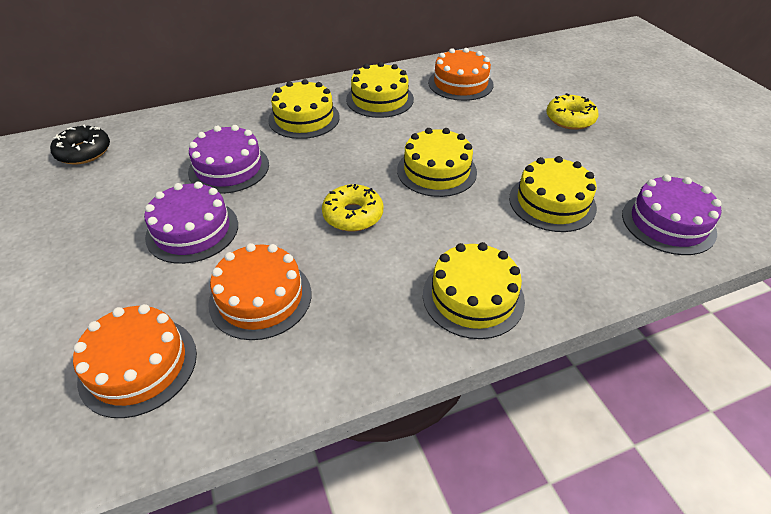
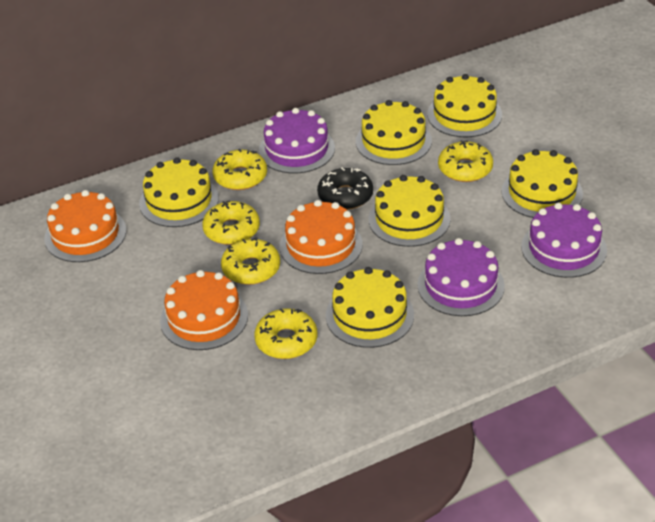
yellow cake: 5 -> 6
yellow donut: 2 -> 5

